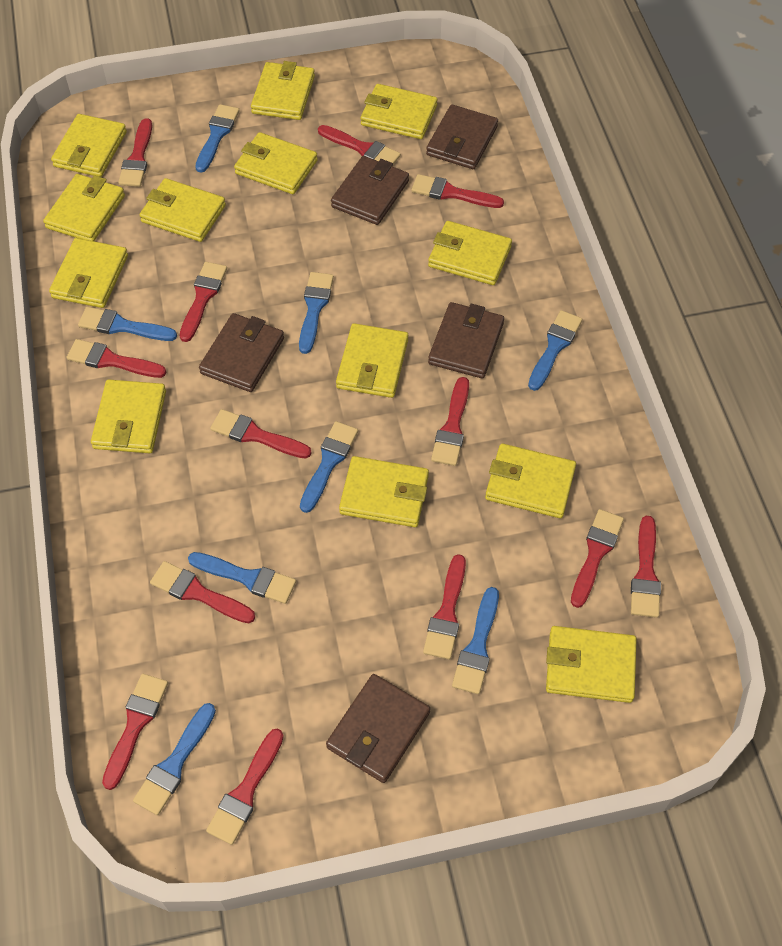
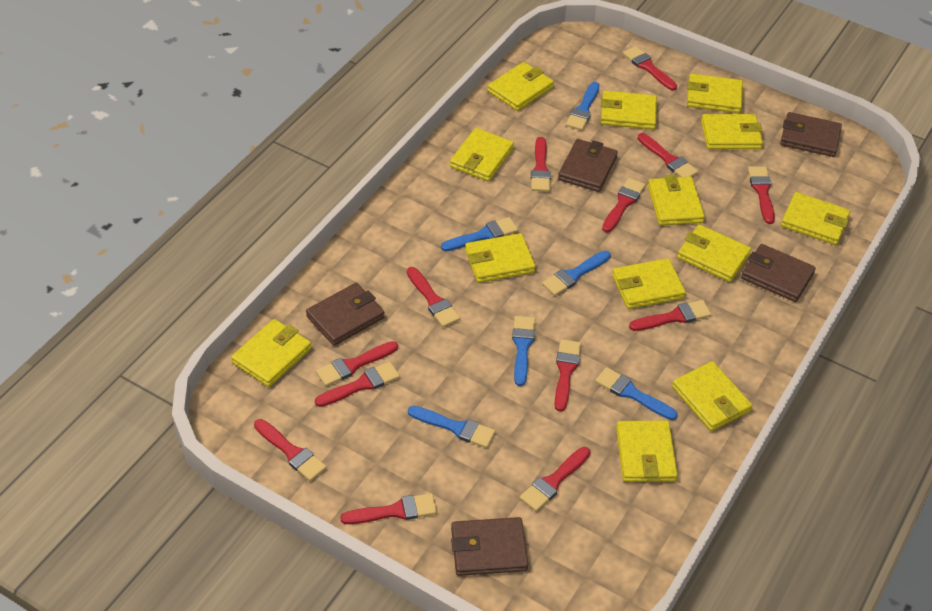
blue brush: 8 -> 6

